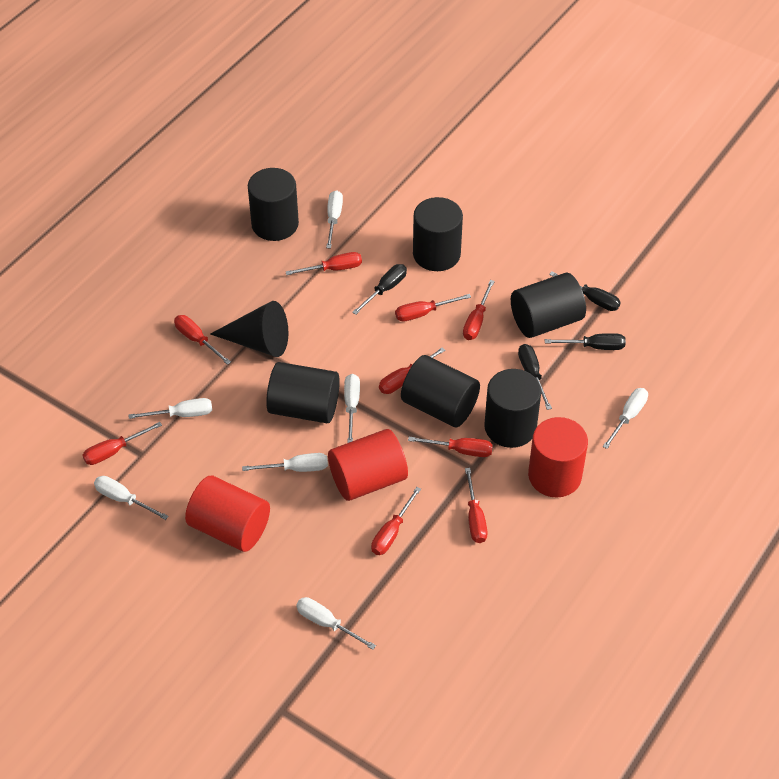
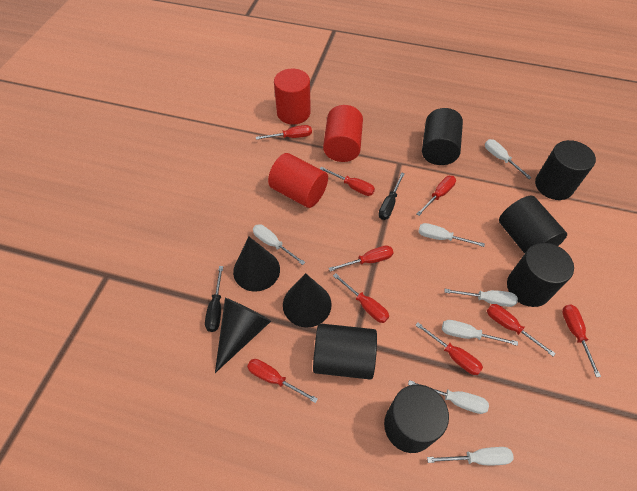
black cone: 1 -> 3
black screwdriver: 4 -> 2

